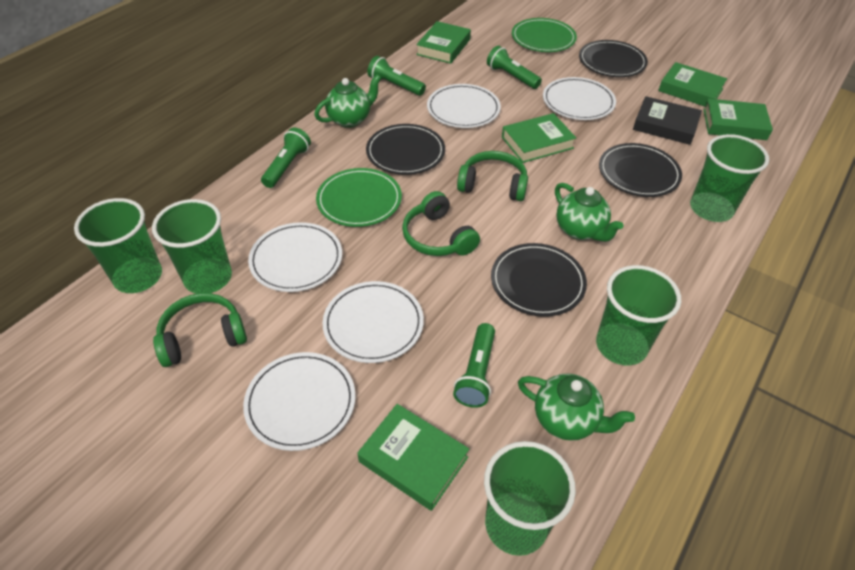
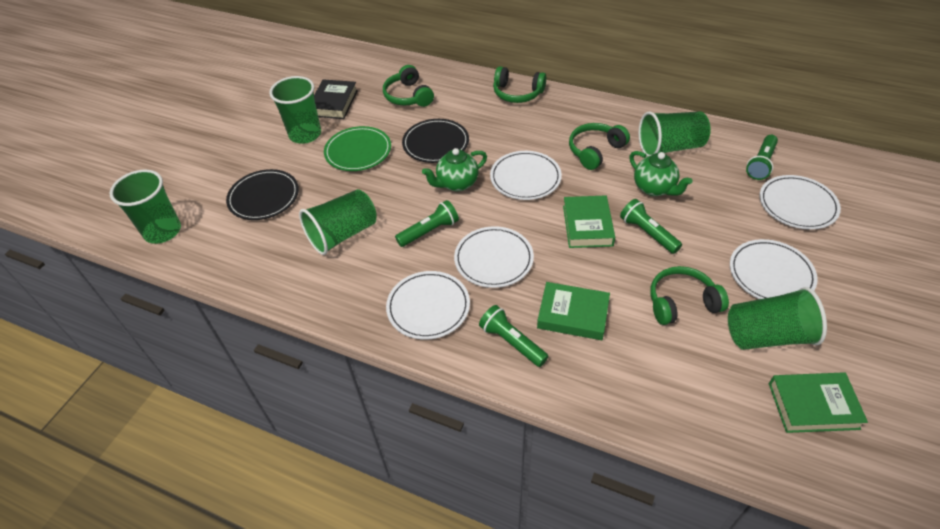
black plate: 4 -> 2
green book: 5 -> 3
green headphones: 3 -> 4
green plate: 2 -> 1
green teapot: 3 -> 2

